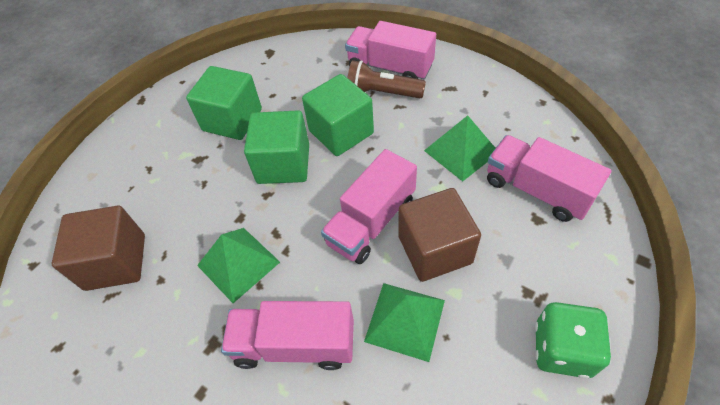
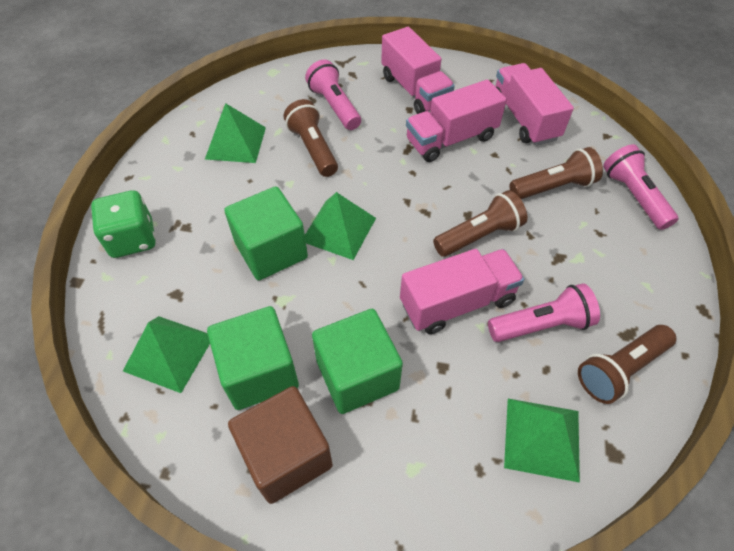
brown cube: 2 -> 1
brown flashlight: 1 -> 4
green pyramid: 3 -> 4
pink flashlight: 0 -> 3

